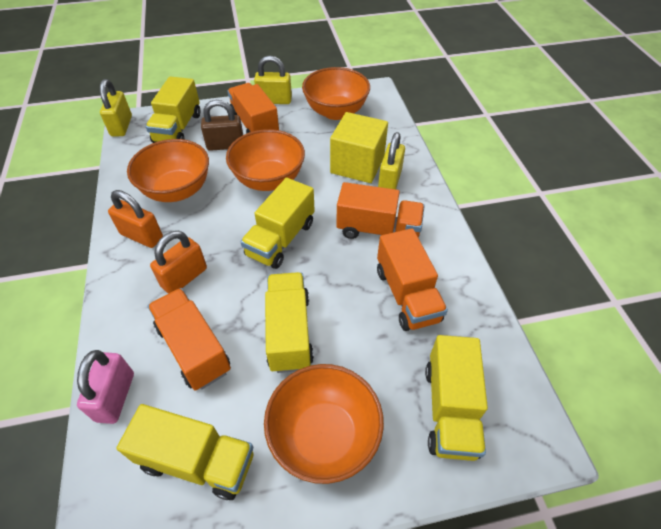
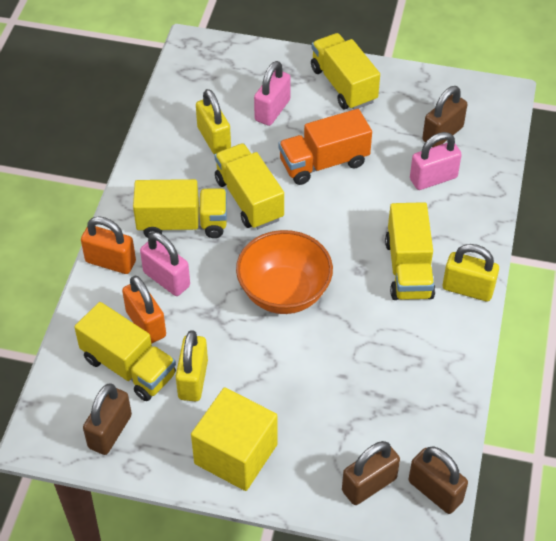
brown padlock: 1 -> 4
orange bowl: 4 -> 1
orange truck: 4 -> 1
pink padlock: 1 -> 3

